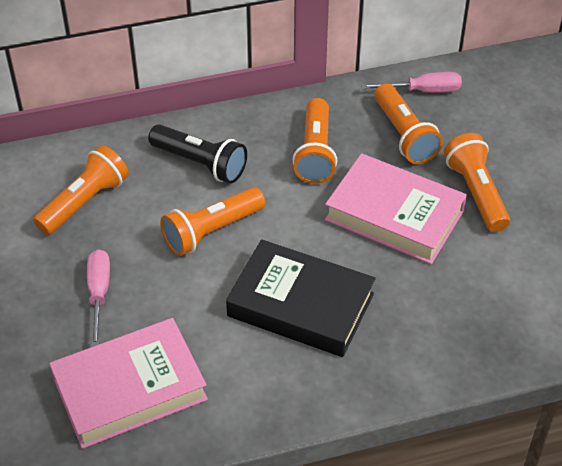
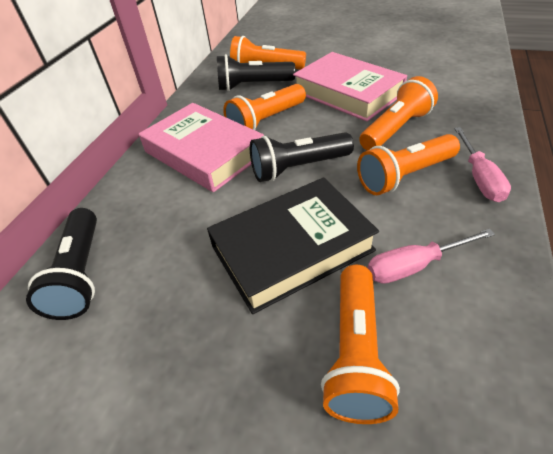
black flashlight: 1 -> 3

